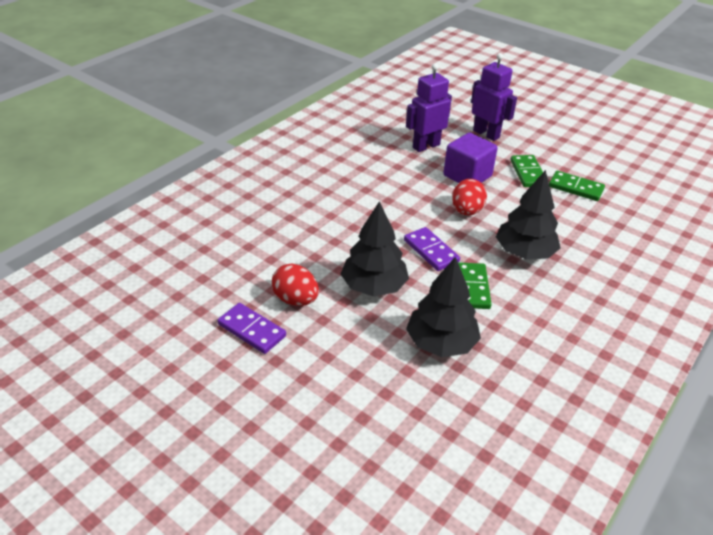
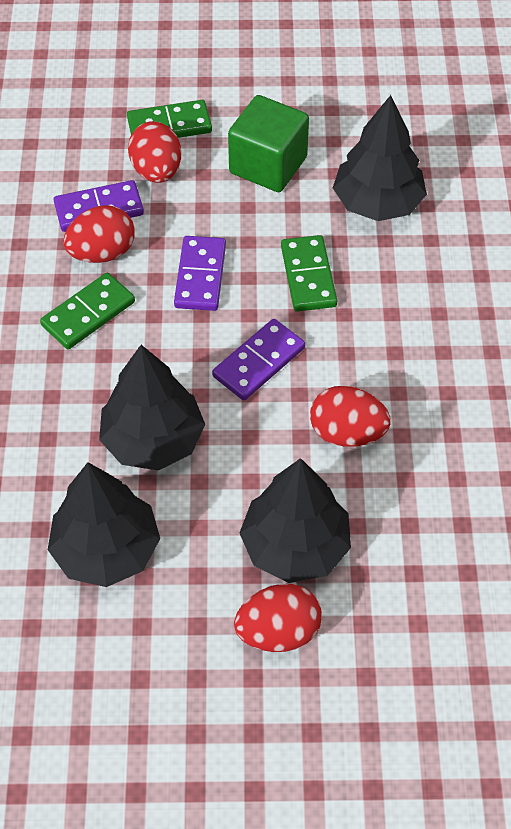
black tree: 3 -> 4
green cube: 0 -> 1
purple cube: 1 -> 0
purple domino: 2 -> 3
purple robot: 2 -> 0
red egg: 2 -> 4

